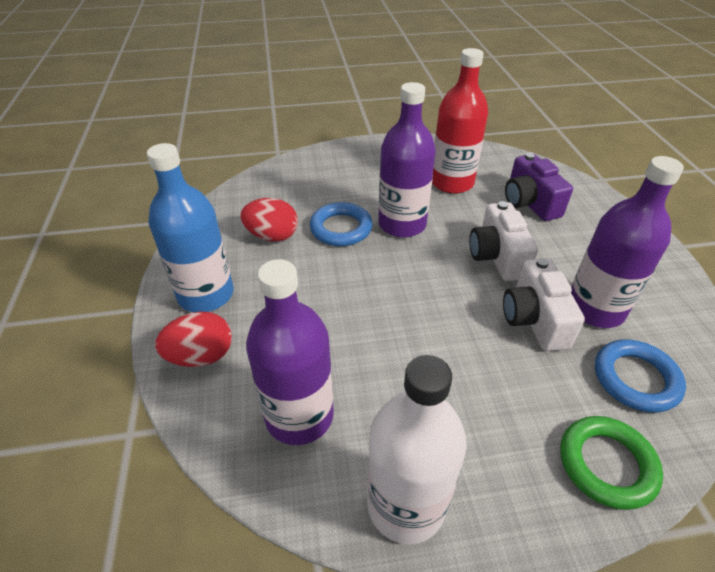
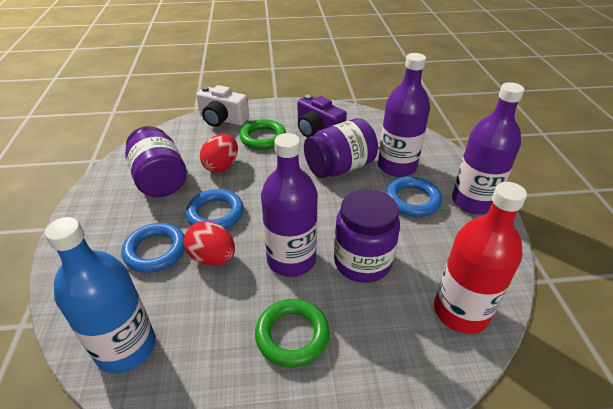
blue ring: 2 -> 3
green ring: 1 -> 2
purple jar: 0 -> 3
white bottle: 1 -> 0
white camera: 2 -> 1

